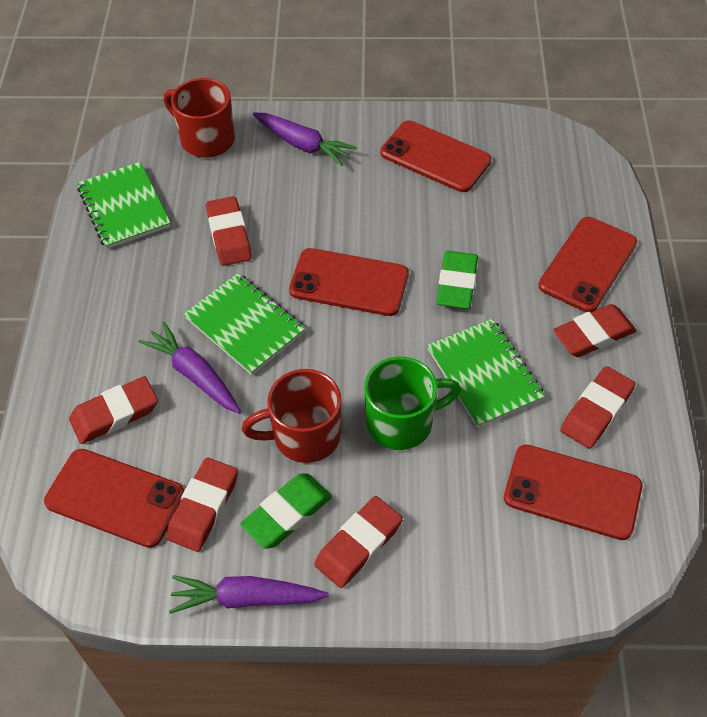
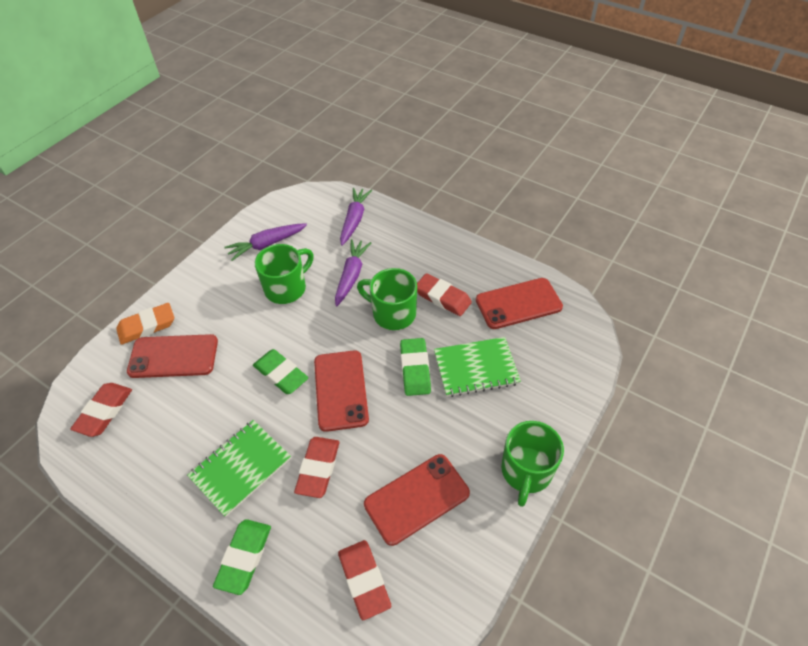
green eraser: 2 -> 3
green mug: 1 -> 3
green notebook: 3 -> 2
orange eraser: 0 -> 1
red eraser: 6 -> 4
red mug: 2 -> 0
red phone: 5 -> 4

